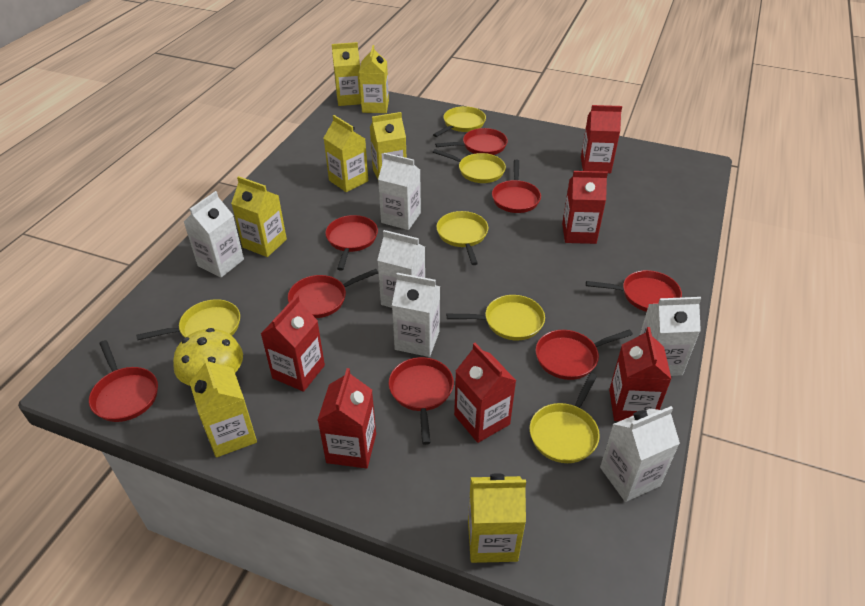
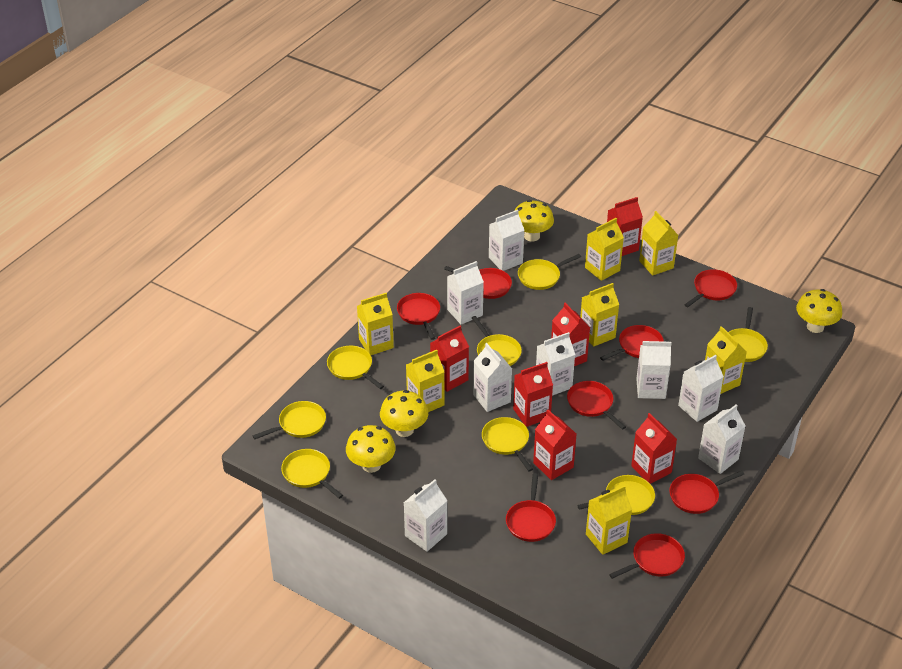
white carton: 6 -> 8
yellow mushroom: 1 -> 4
yellow pan: 6 -> 8

